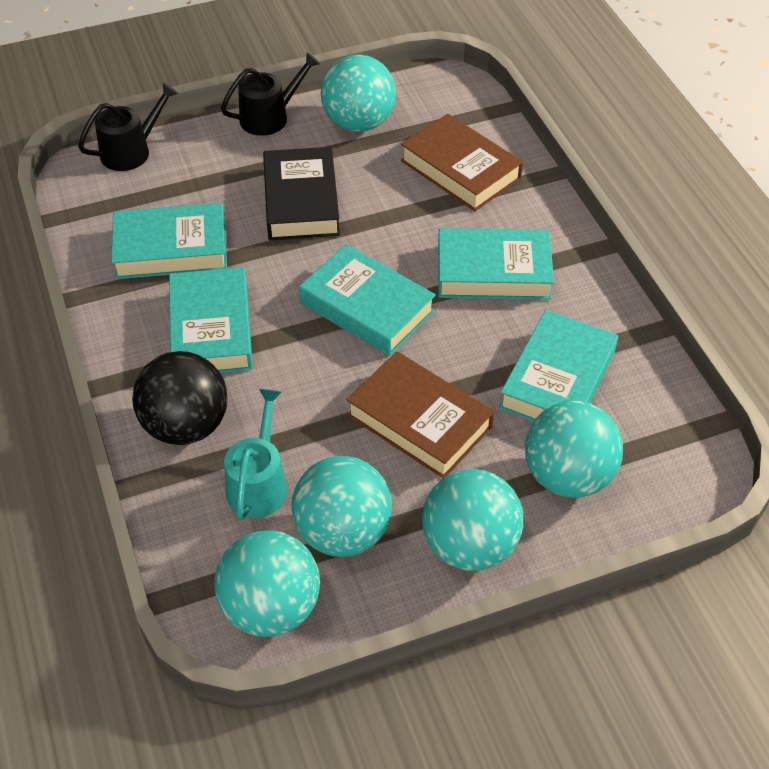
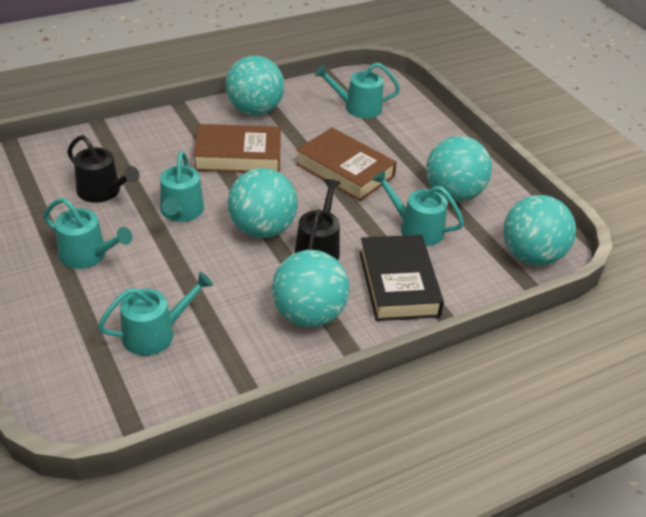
black ball: 1 -> 0
turquoise book: 5 -> 0
turquoise watering can: 1 -> 5

